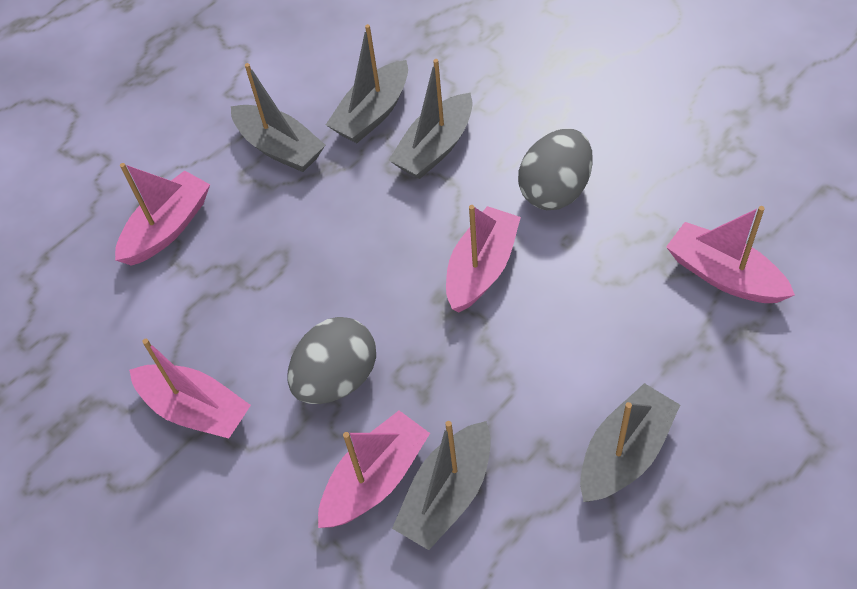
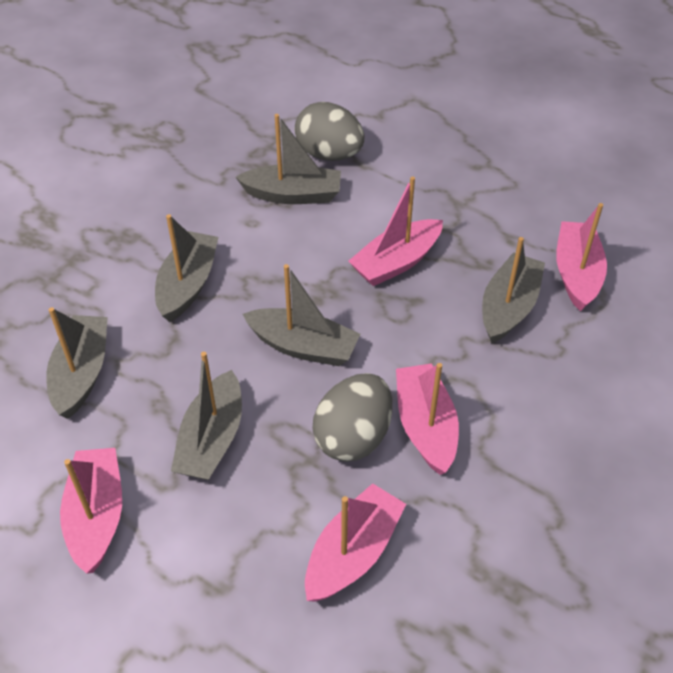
grey boat: 5 -> 6

